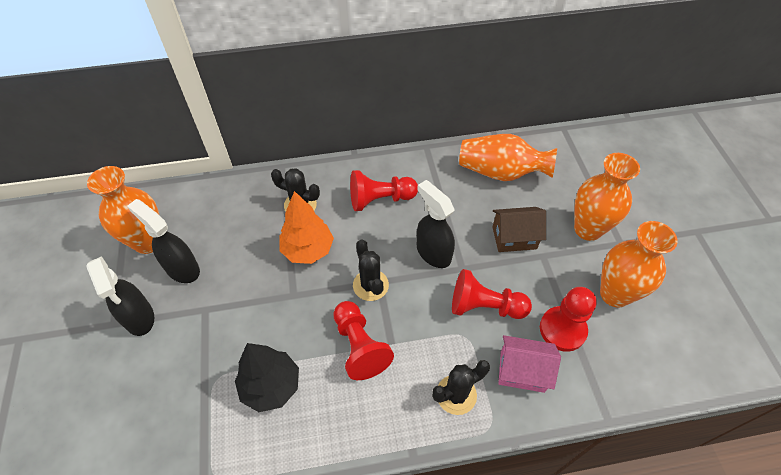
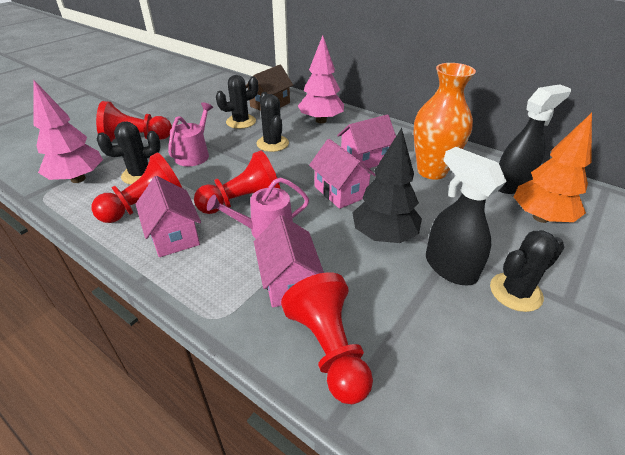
black cactus: 3 -> 4
black spray bottle: 3 -> 2
orange vase: 4 -> 1
pink house: 1 -> 4
pink tree: 0 -> 2
pink watering can: 0 -> 2

